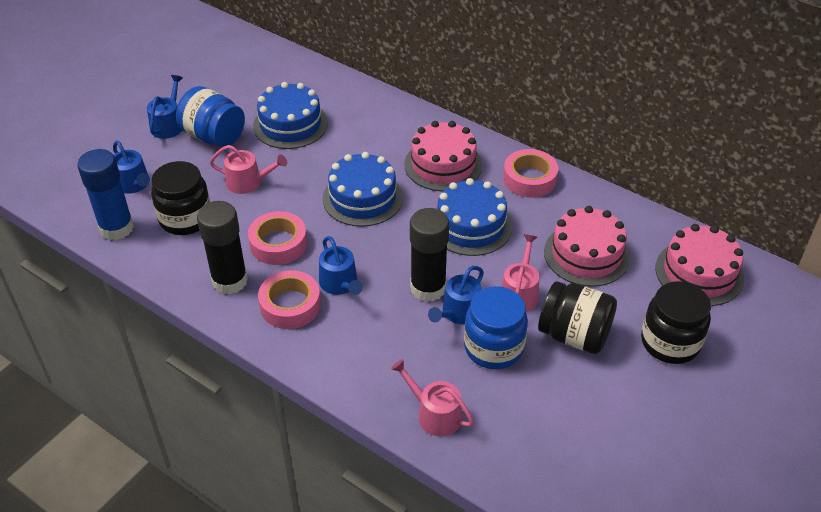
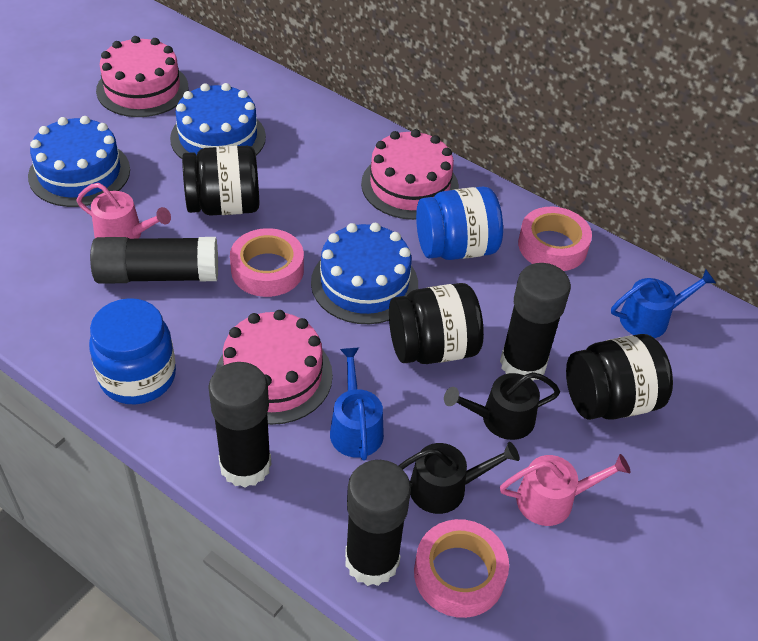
black glue stick: 2 -> 4
black watering can: 0 -> 2
blue glue stick: 1 -> 0
blue watering can: 4 -> 2
pink watering can: 3 -> 2

